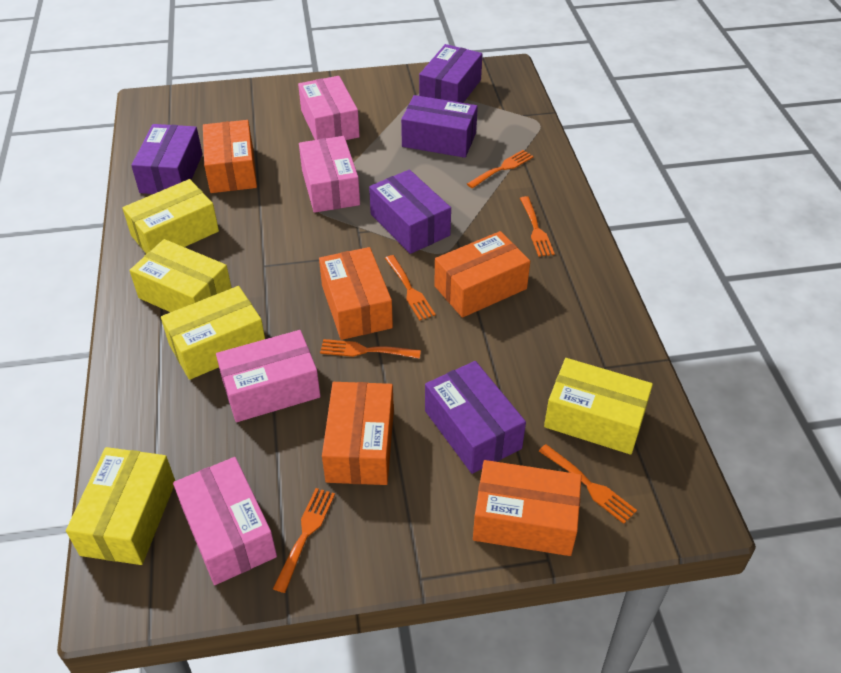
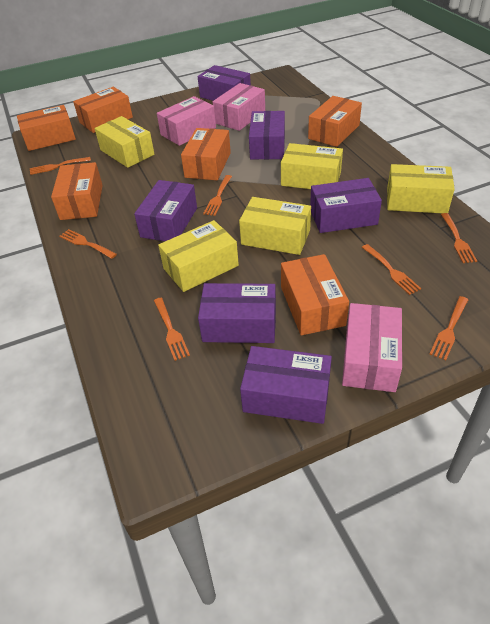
orange box: 5 -> 6
orange fork: 6 -> 7
pink box: 4 -> 3
purple box: 5 -> 6

